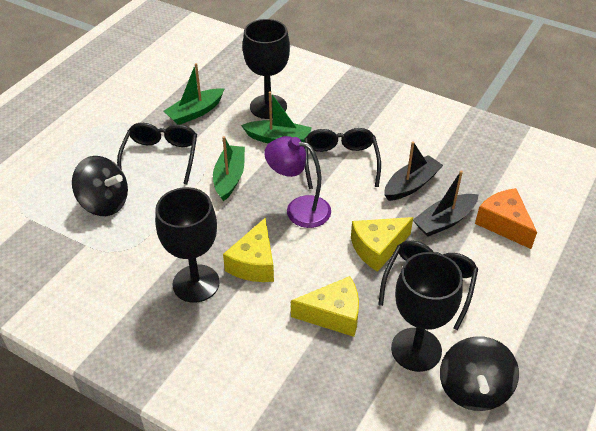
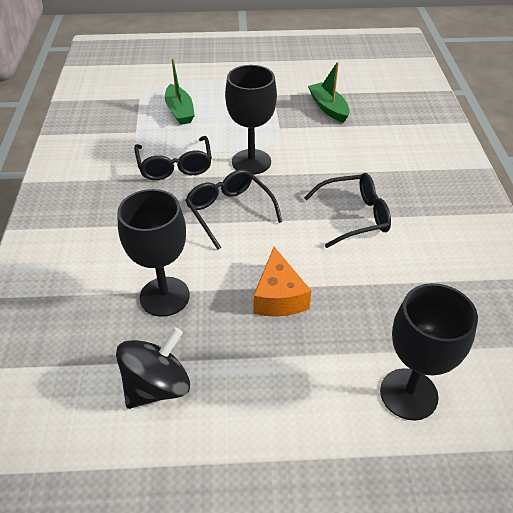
black boat: 2 -> 0
black spinning top: 2 -> 1
green boat: 3 -> 2
purple lamp: 1 -> 0
yellow cheese: 3 -> 0

